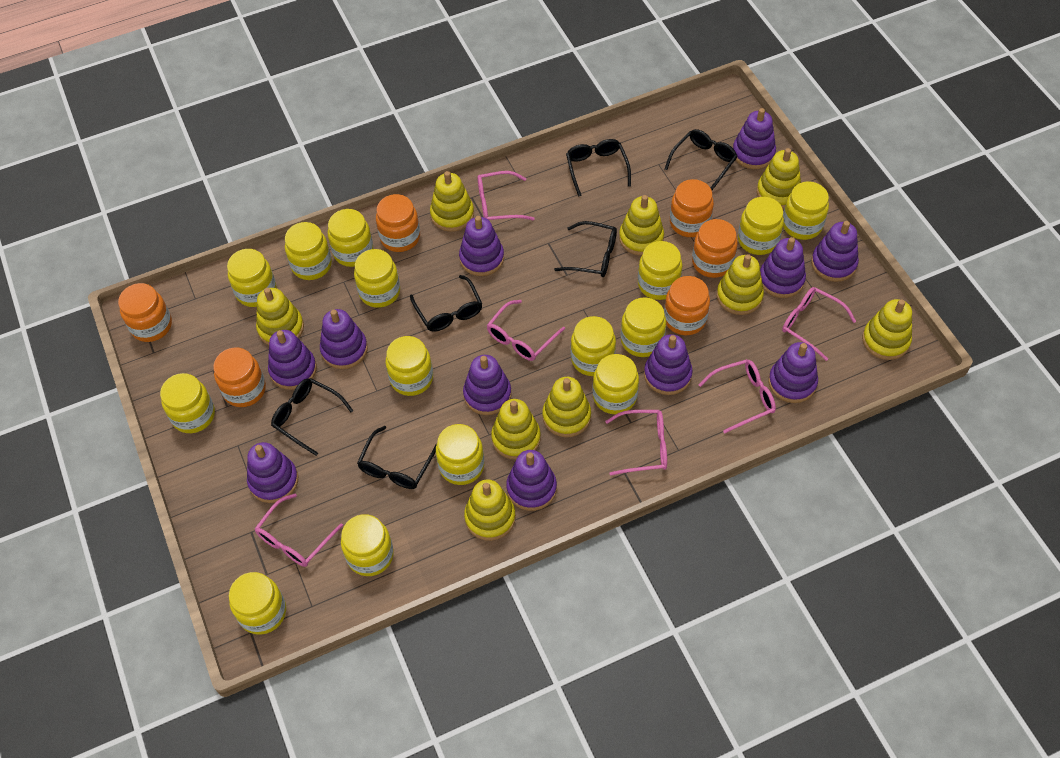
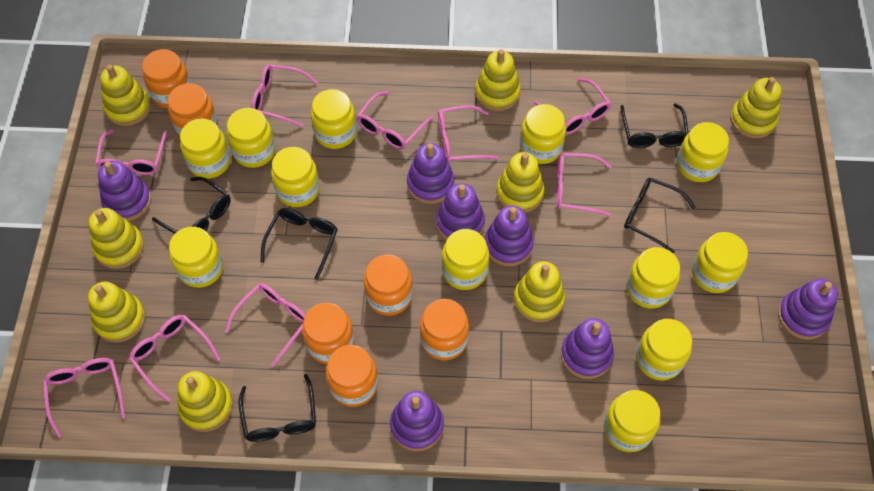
black glasses: 6 -> 5
pink glasses: 6 -> 9
purple stacking toy: 11 -> 7
yellow jar: 15 -> 12
yellow stacking toy: 9 -> 8

